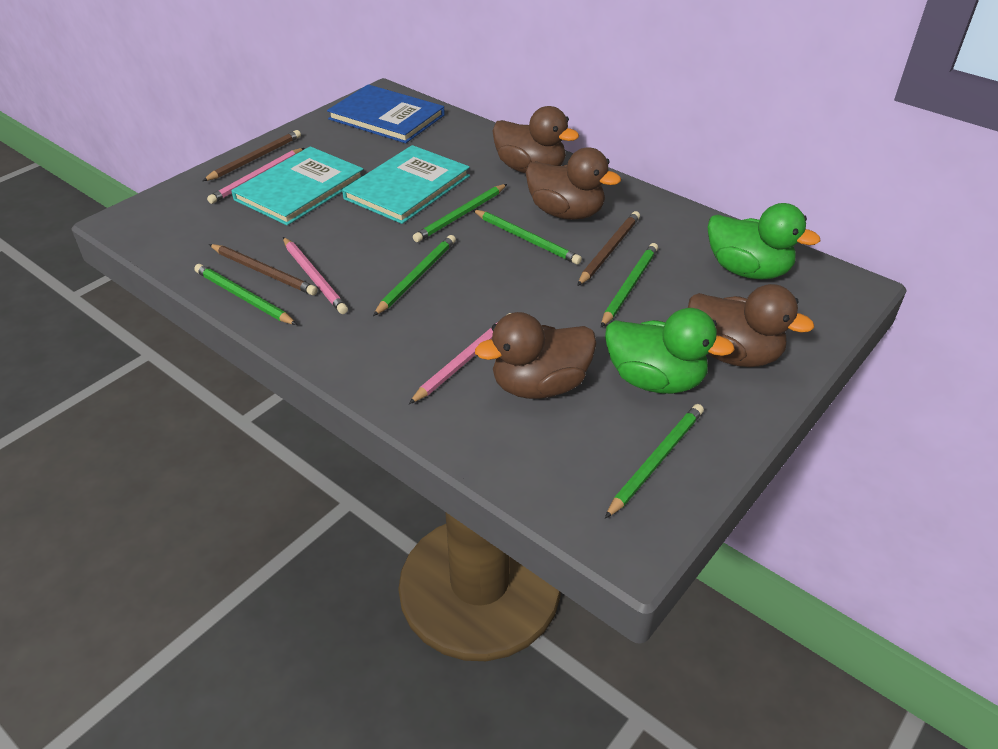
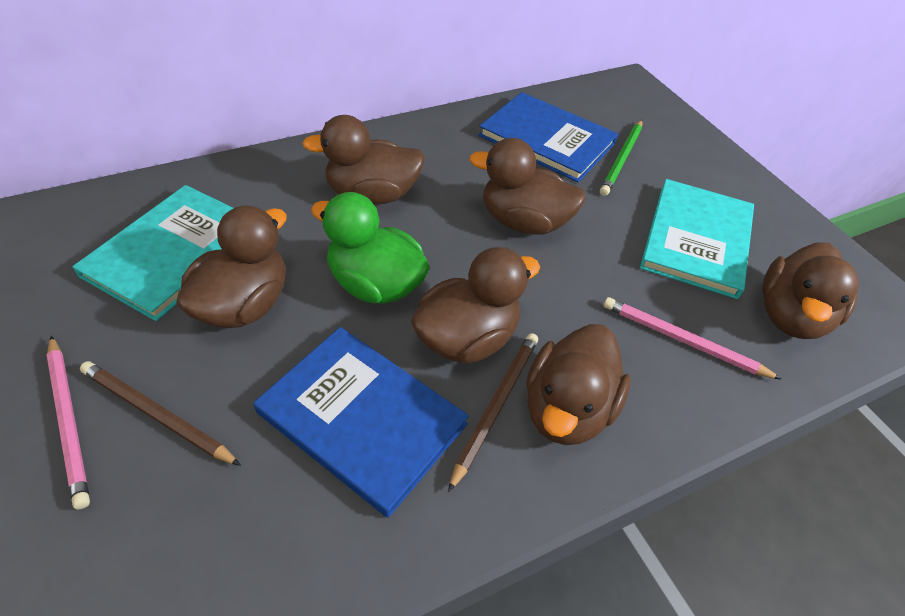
blue book: 1 -> 2
brown duck: 4 -> 6
brown pencil: 3 -> 2
green duck: 2 -> 1
green pencil: 6 -> 1
pink pencil: 3 -> 2

